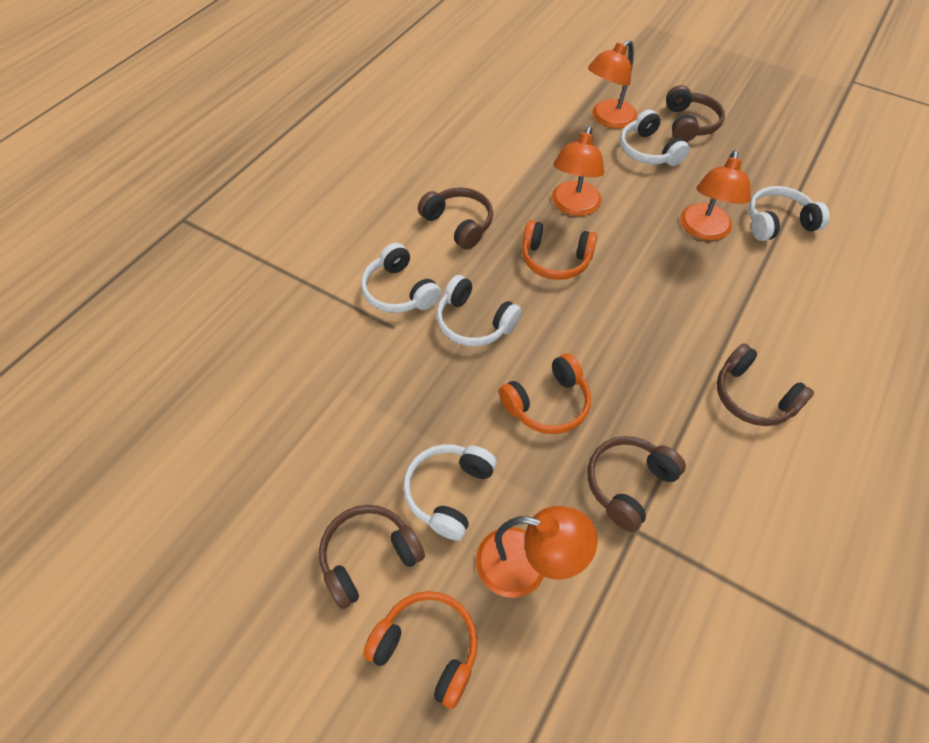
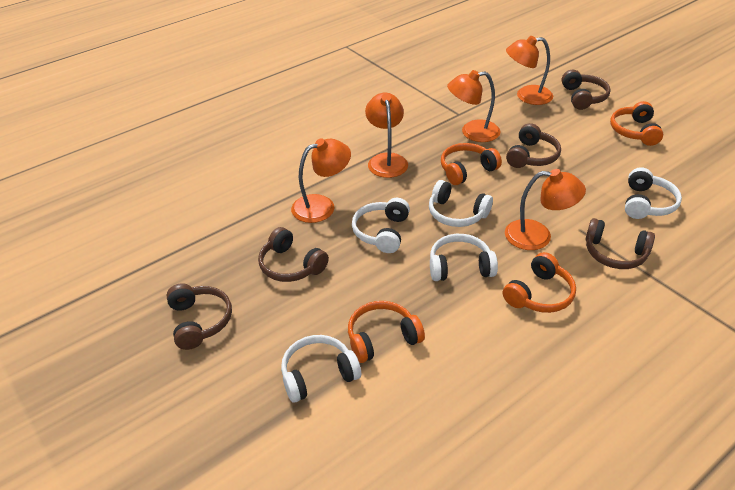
orange headphones: 3 -> 4
orange lamp: 4 -> 5

